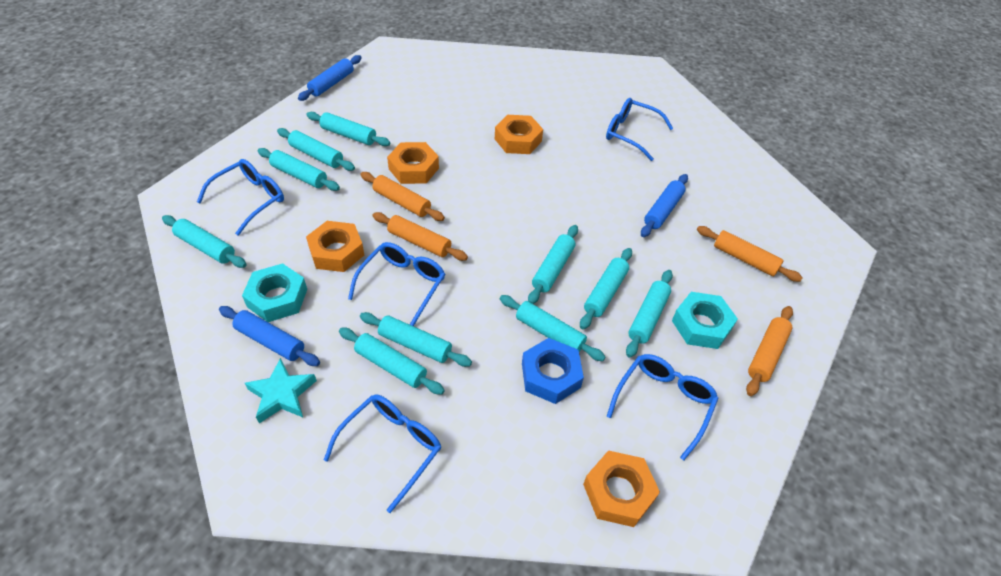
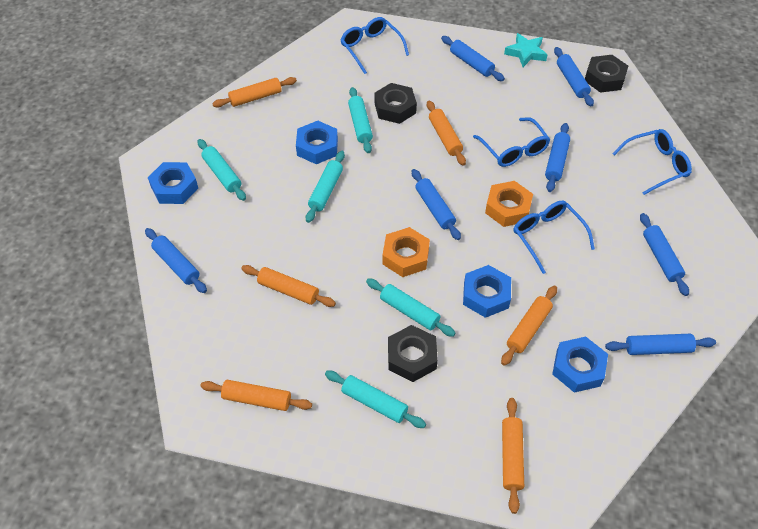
black nut: 0 -> 3
blue glasses: 5 -> 4
blue nut: 1 -> 4
blue rolling pin: 3 -> 7
orange nut: 4 -> 2
orange rolling pin: 4 -> 6
turquoise nut: 2 -> 0
turquoise rolling pin: 10 -> 5

